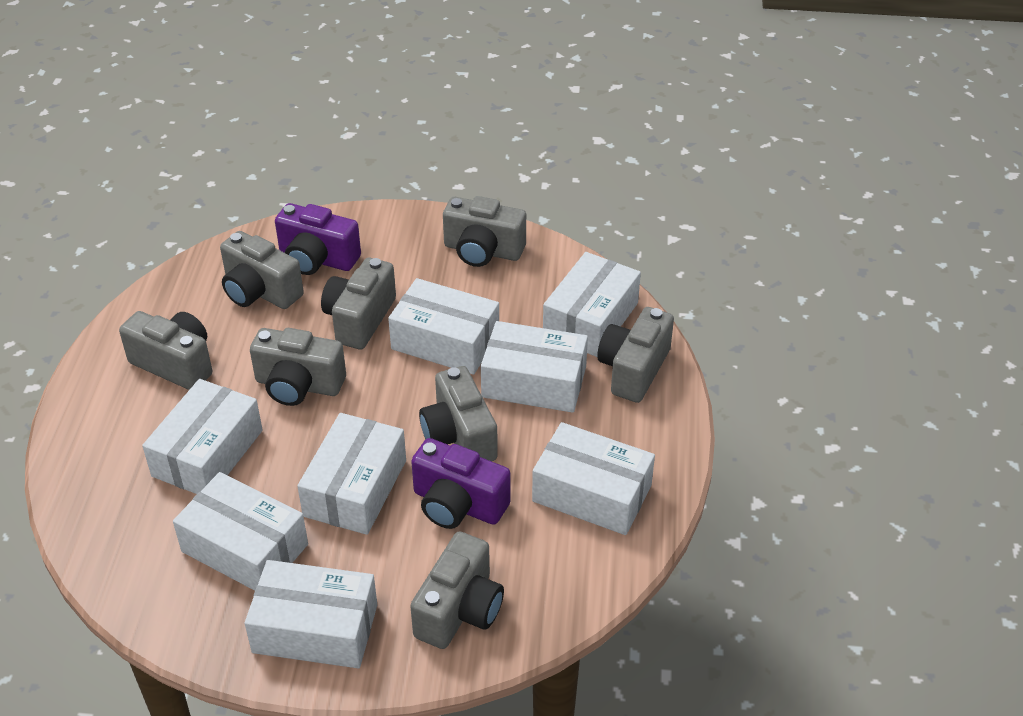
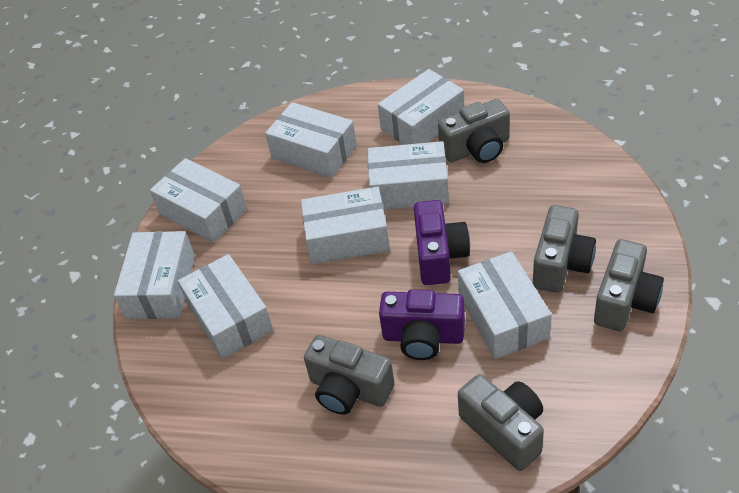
grey camera: 8 -> 5

